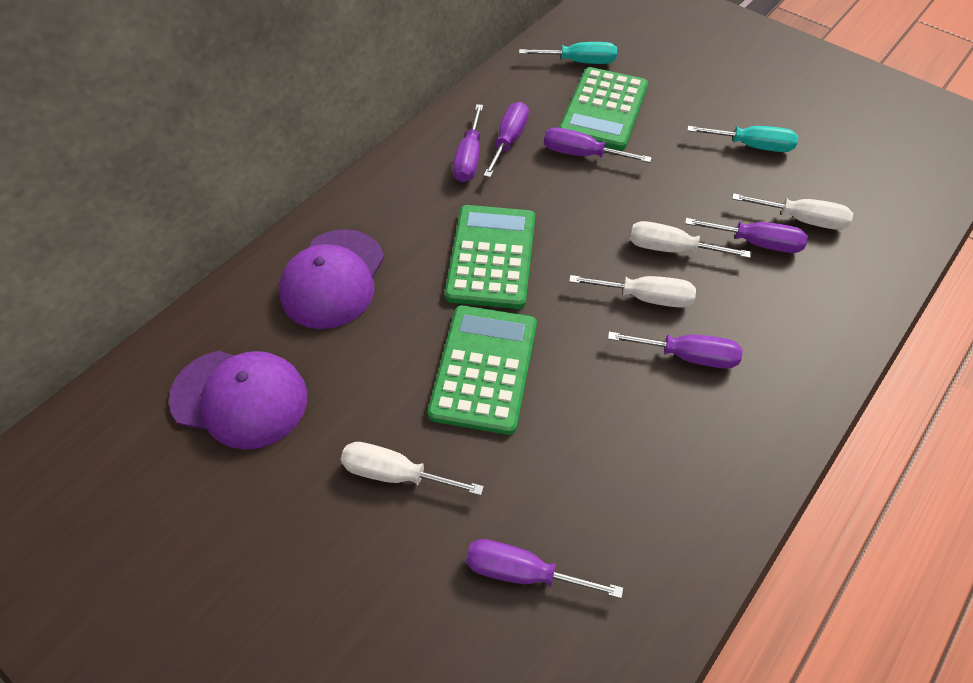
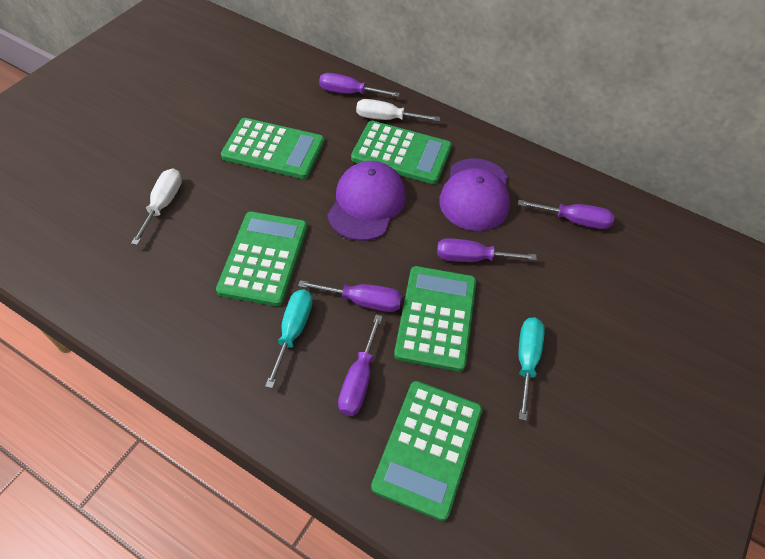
green calculator: 3 -> 5
purple screwdriver: 6 -> 5
white screwdriver: 4 -> 2

